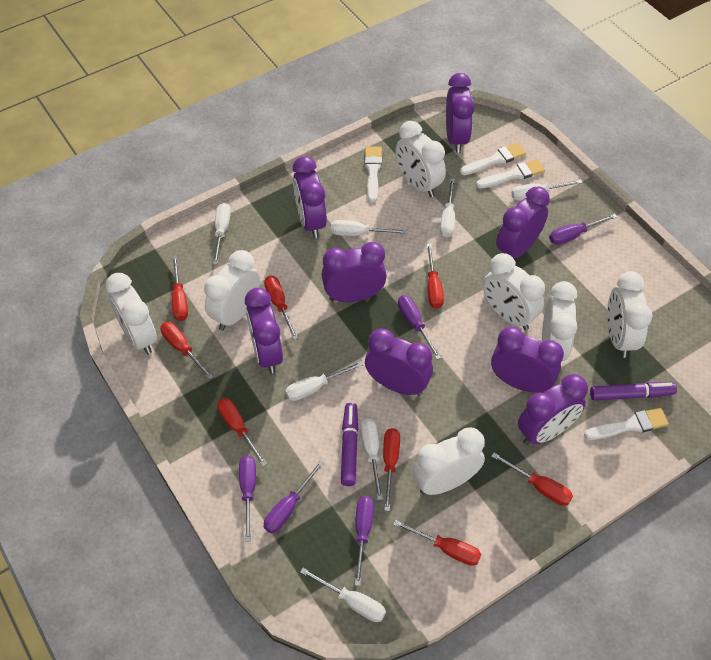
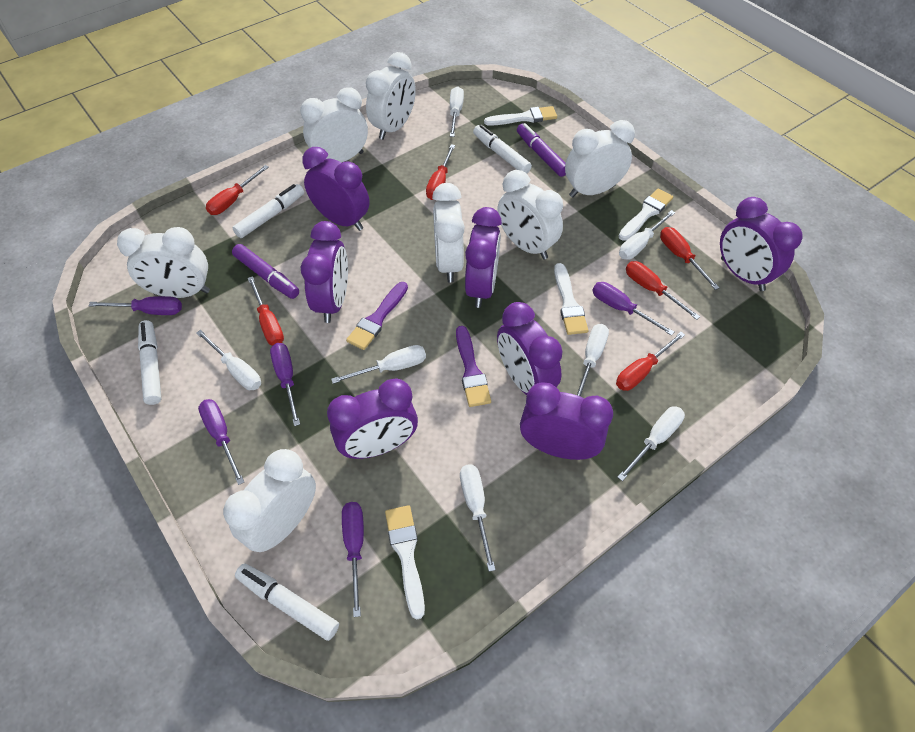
purple brush: 0 -> 2
purple clock: 8 -> 7
red screwdriver: 8 -> 6
white marker: 0 -> 4

